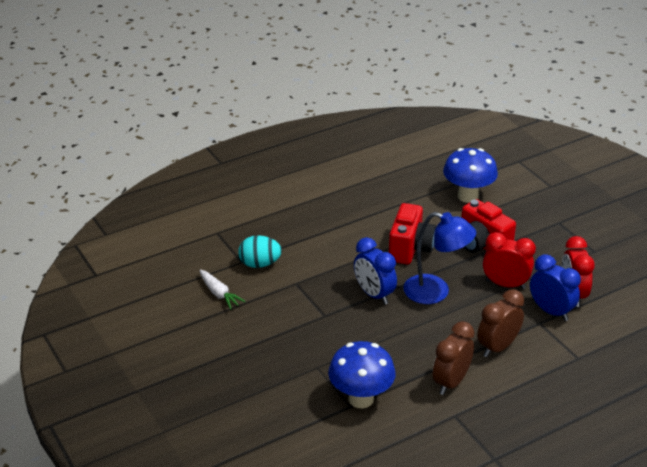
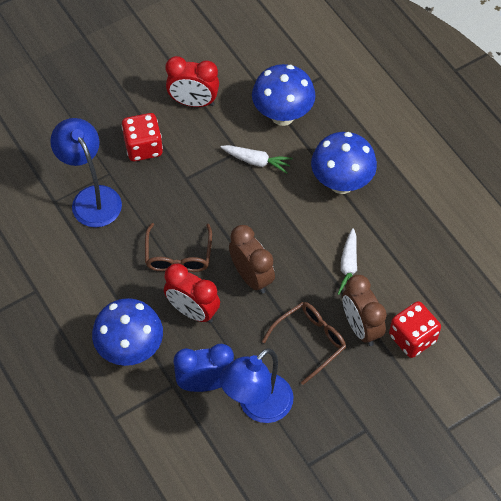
blue clock: 2 -> 1
blue lamp: 1 -> 2
blue mushroom: 2 -> 3
brown glasses: 0 -> 2
red camera: 2 -> 0
red dice: 0 -> 2
turquoise egg: 1 -> 0
white carrot: 1 -> 2

